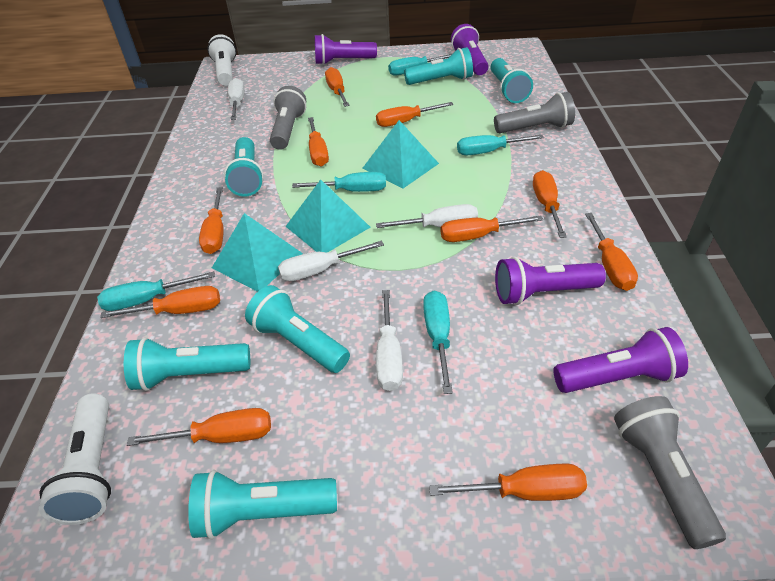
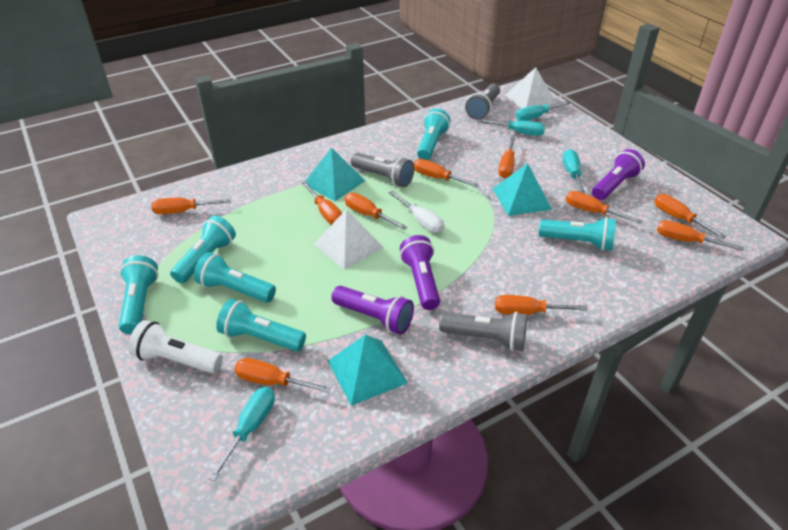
purple flashlight: 4 -> 3
turquoise screwdriver: 5 -> 4
white flashlight: 2 -> 1
white pyramid: 0 -> 2
white screwdriver: 4 -> 1

